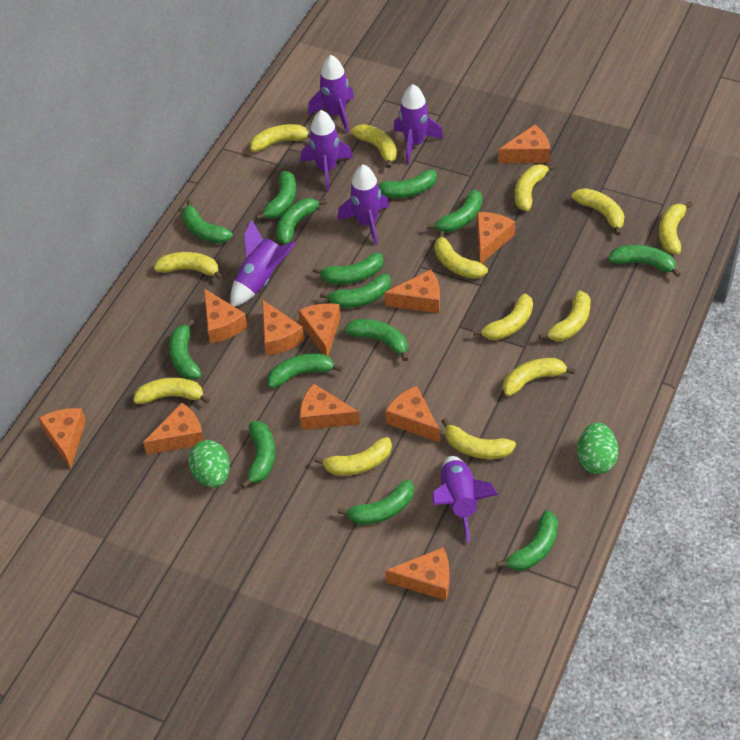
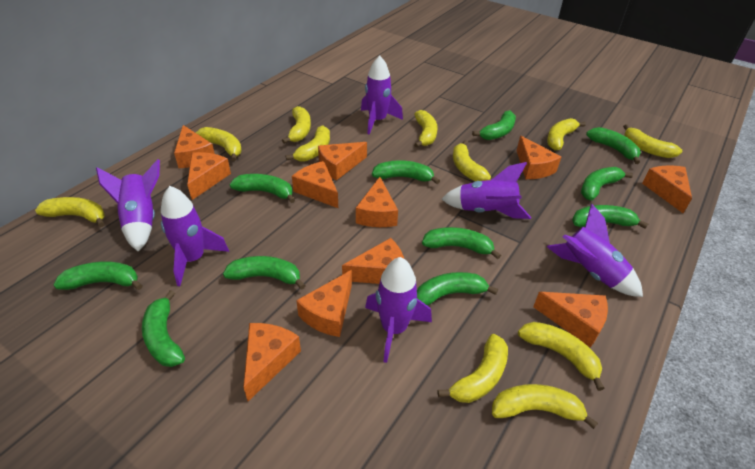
green banana: 14 -> 11
green egg: 2 -> 0
yellow banana: 13 -> 11

